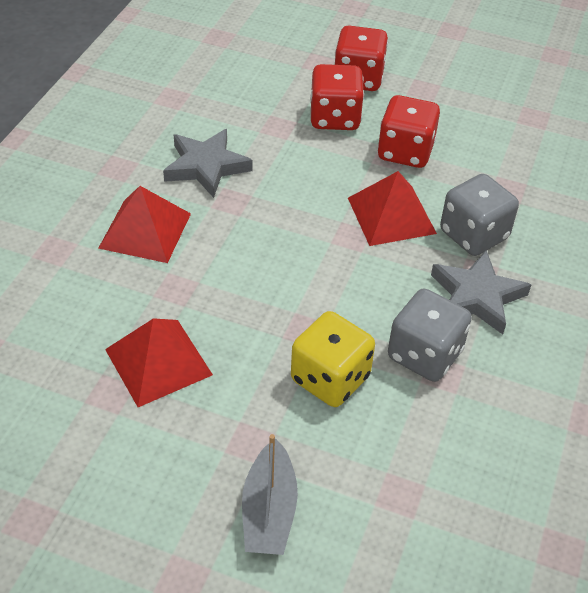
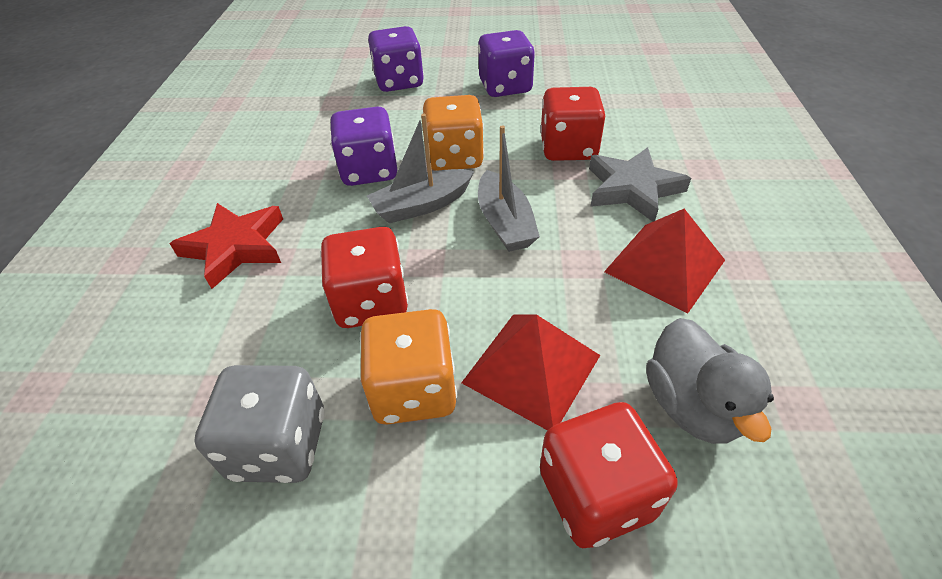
grey boat: 1 -> 2
grey dice: 2 -> 1
grey duck: 0 -> 1
grey star: 2 -> 1
orange dice: 0 -> 2
purple dice: 0 -> 3
red pyramid: 3 -> 2
red star: 0 -> 1
yellow dice: 1 -> 0

